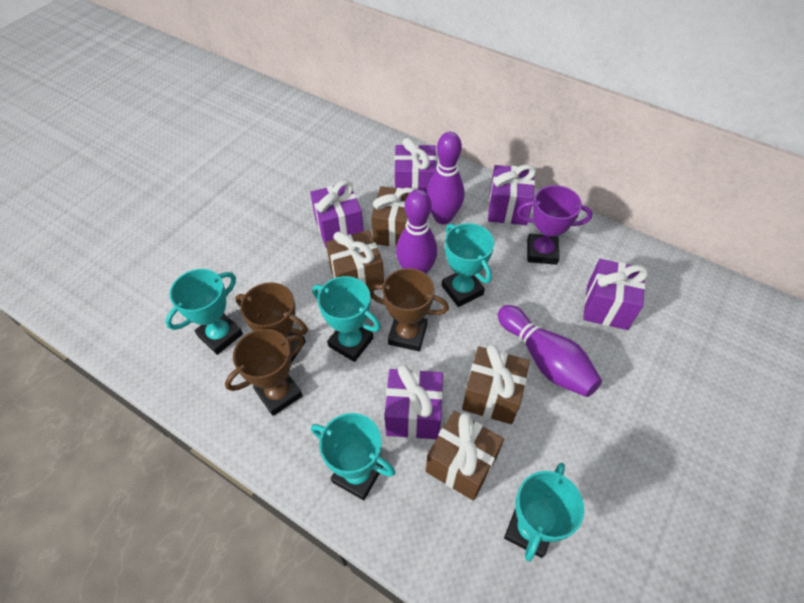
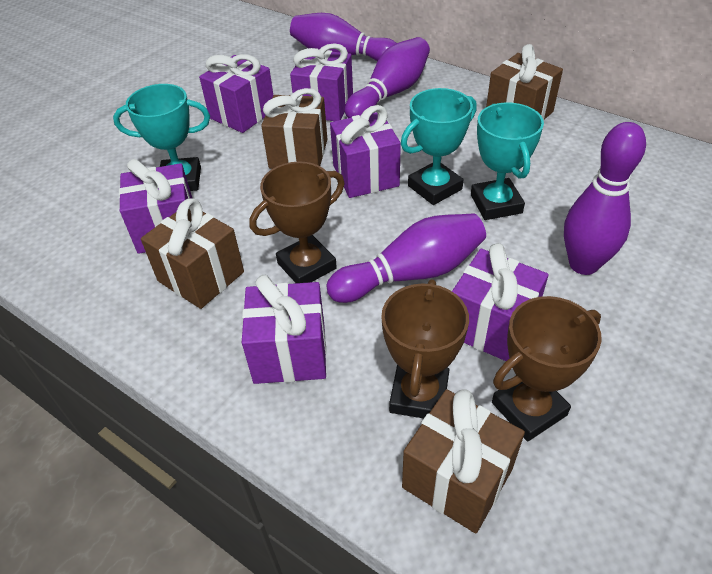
purple bowling pin: 3 -> 4
purple gift: 5 -> 6
purple trophy: 1 -> 0
turquoise trophy: 5 -> 3

